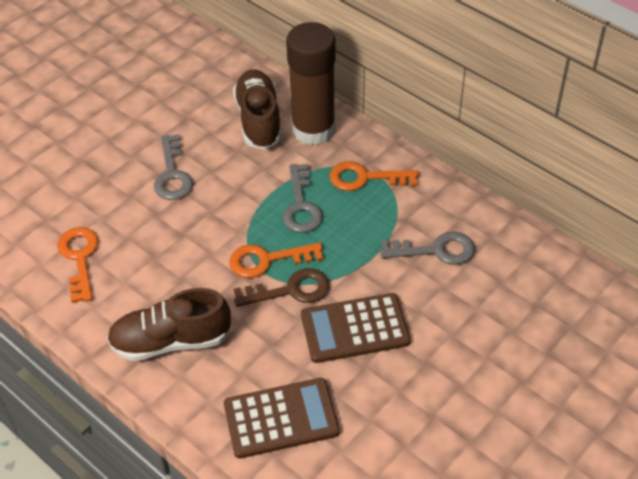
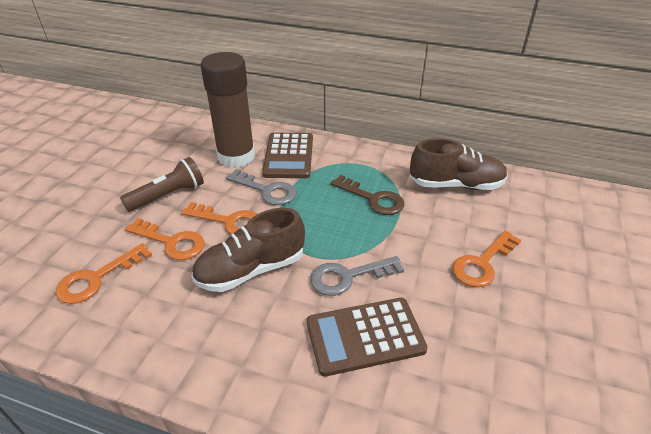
brown flashlight: 0 -> 1
grey key: 3 -> 2
orange key: 3 -> 4

